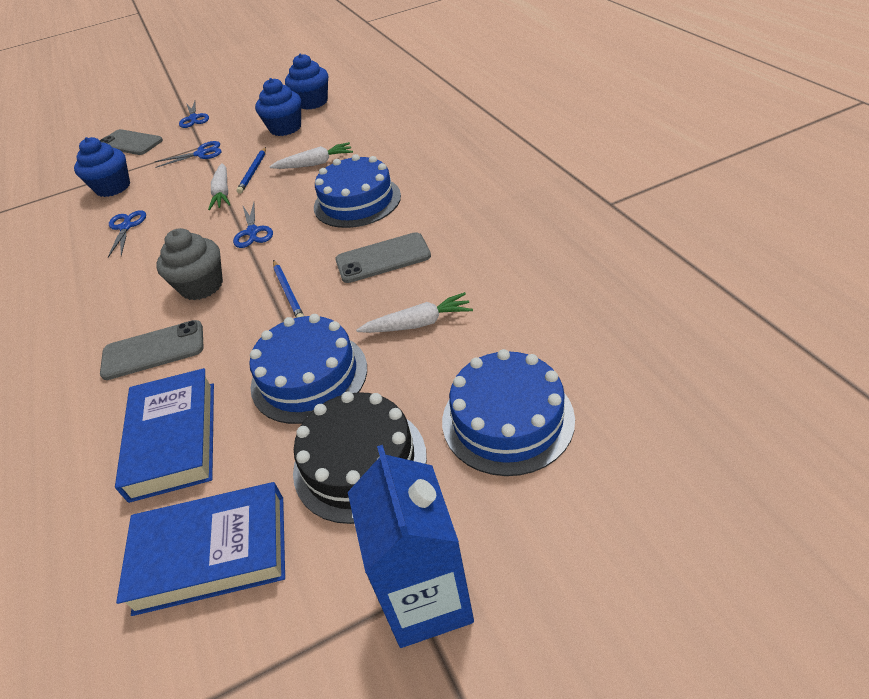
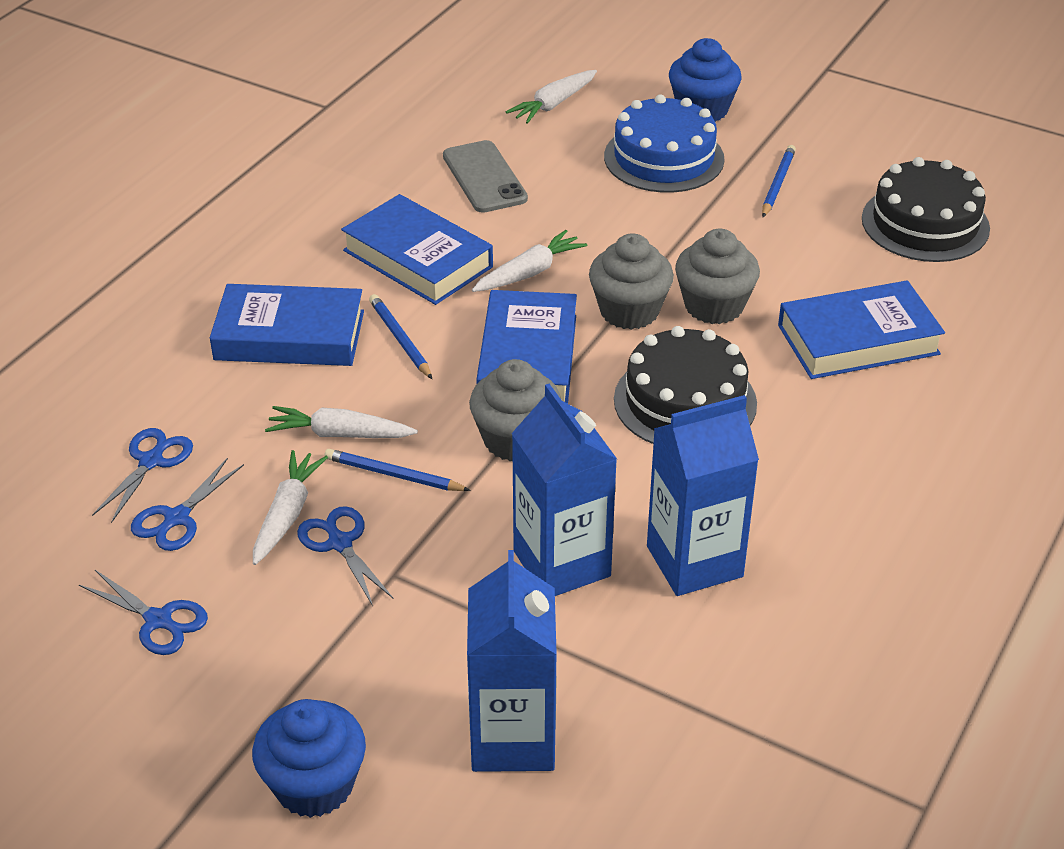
black cake: 1 -> 2
blue book: 2 -> 4
blue cake: 3 -> 1
blue carton: 1 -> 3
blue cupcake: 3 -> 2
blue pencil: 2 -> 3
grey cupcake: 1 -> 3
grey phone: 3 -> 1
white carrot: 3 -> 4

